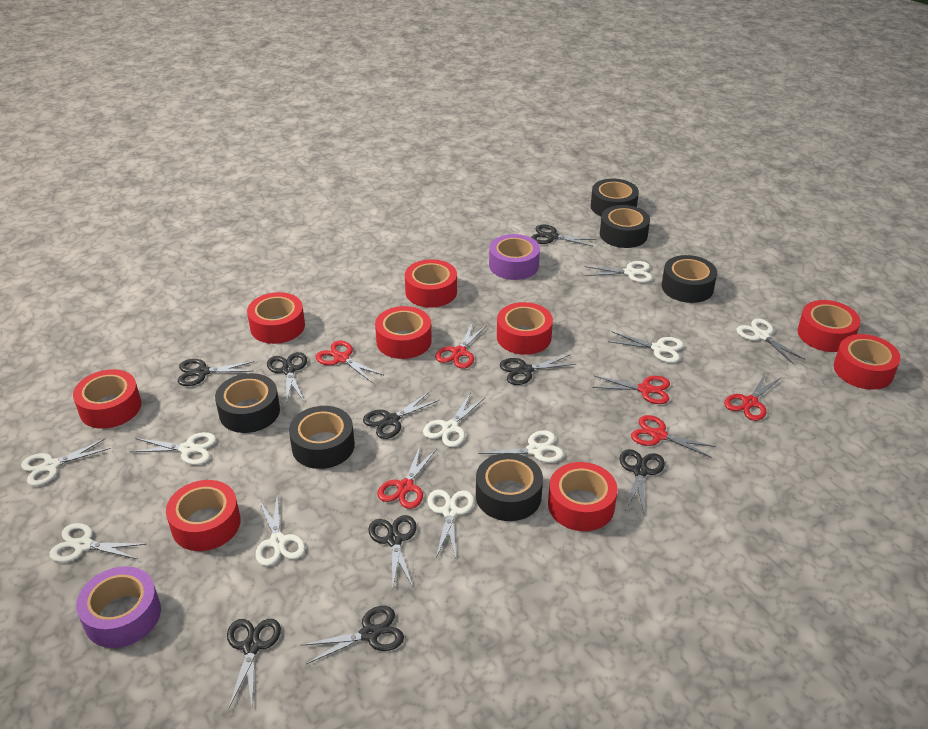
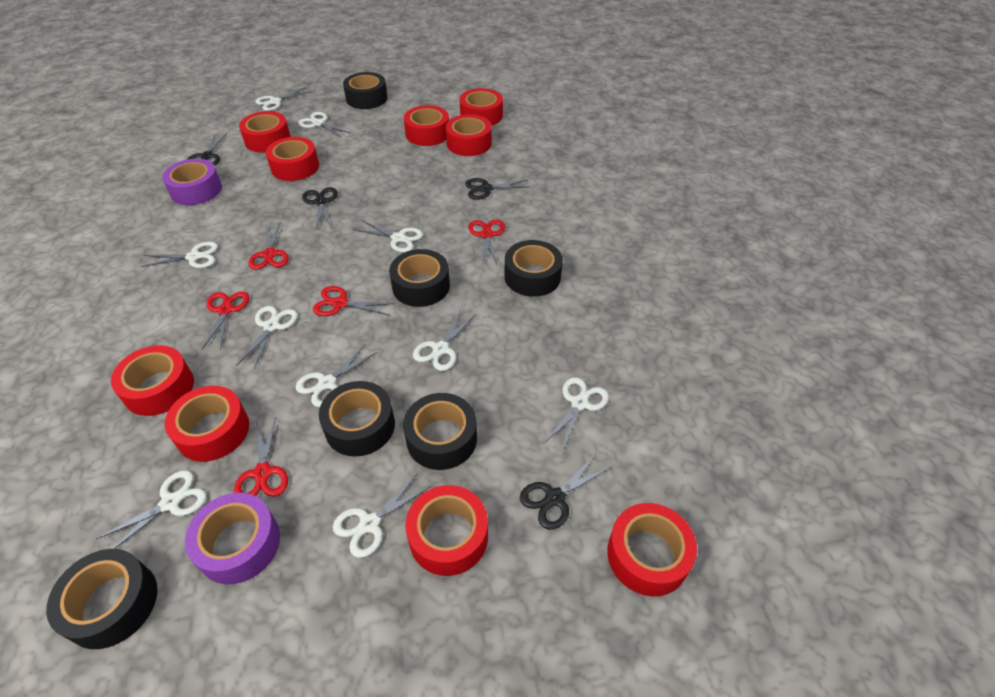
black scissors: 9 -> 4
red scissors: 6 -> 5

